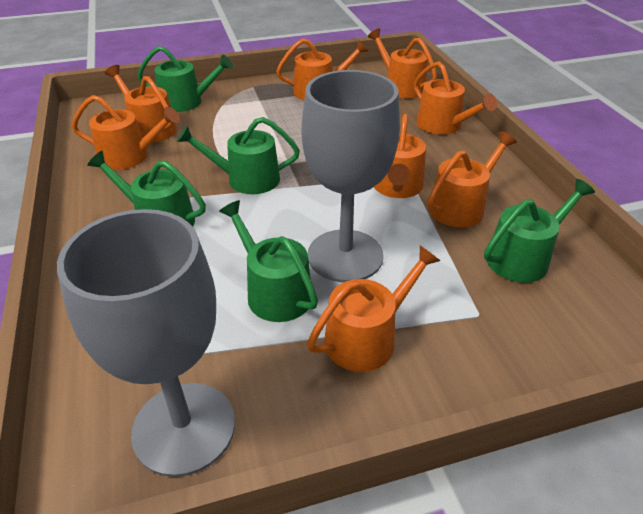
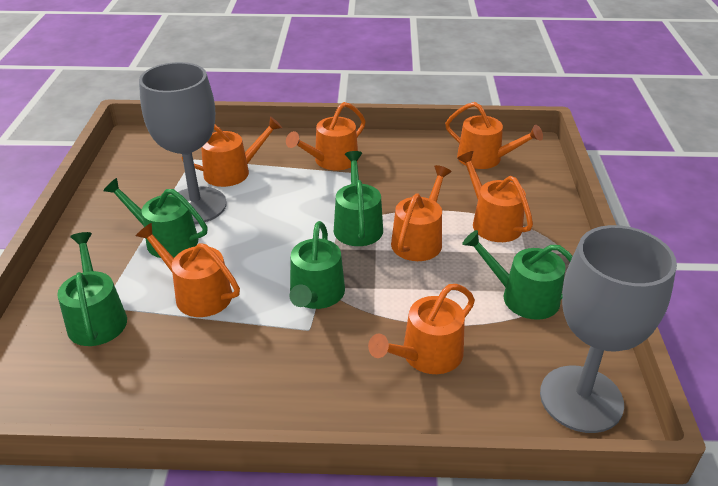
orange watering can: 8 -> 7

